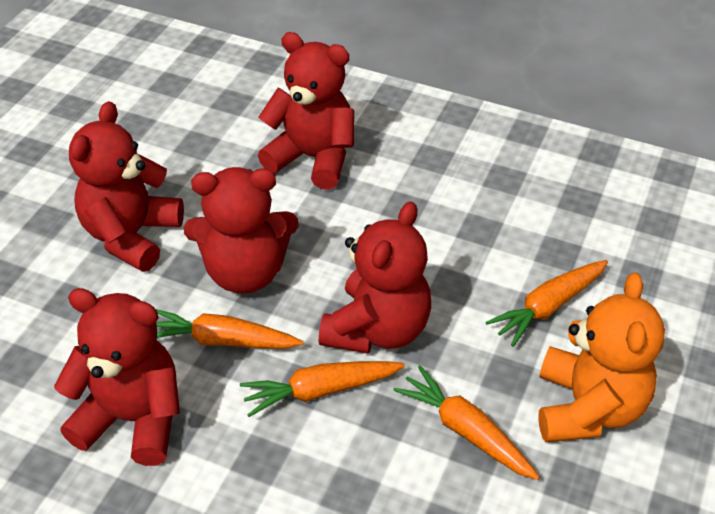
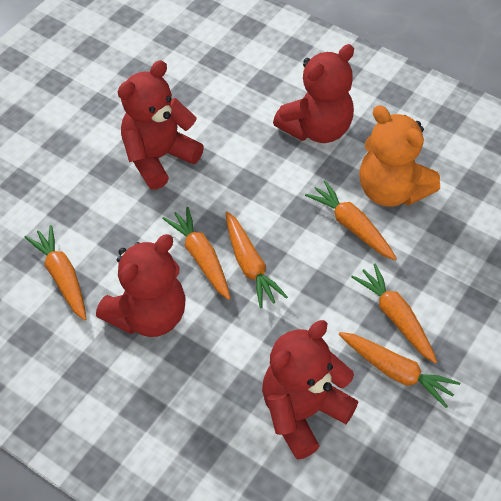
orange carrot: 4 -> 6
red teddy bear: 5 -> 4

